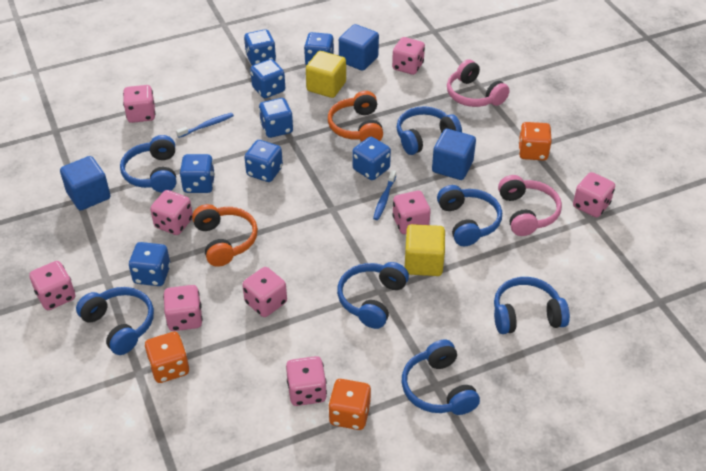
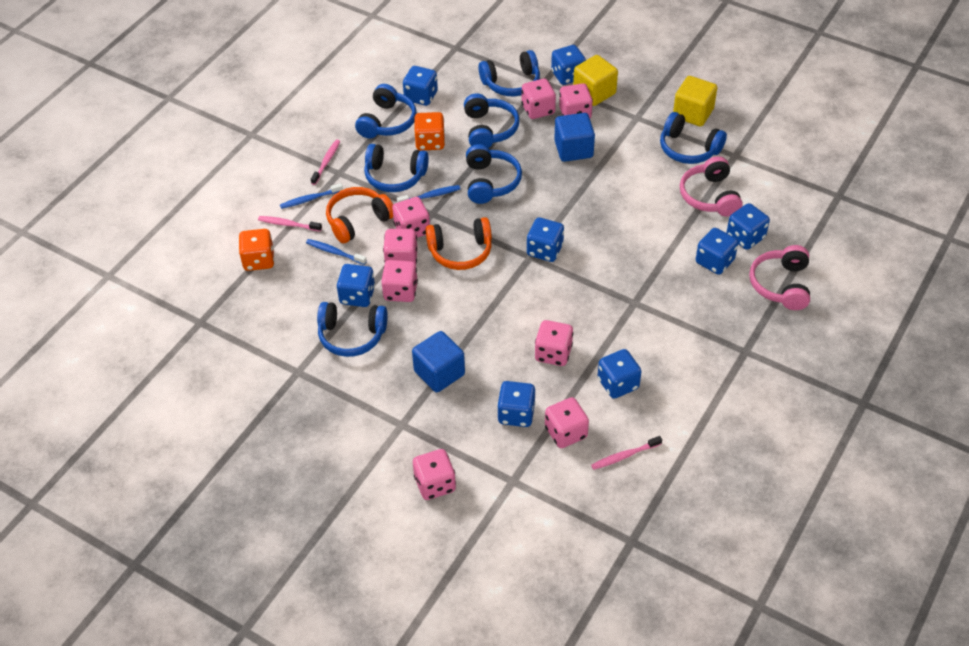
blue cube: 3 -> 2
blue toothbrush: 2 -> 3
orange dice: 3 -> 2
pink dice: 9 -> 8
pink toothbrush: 0 -> 3

